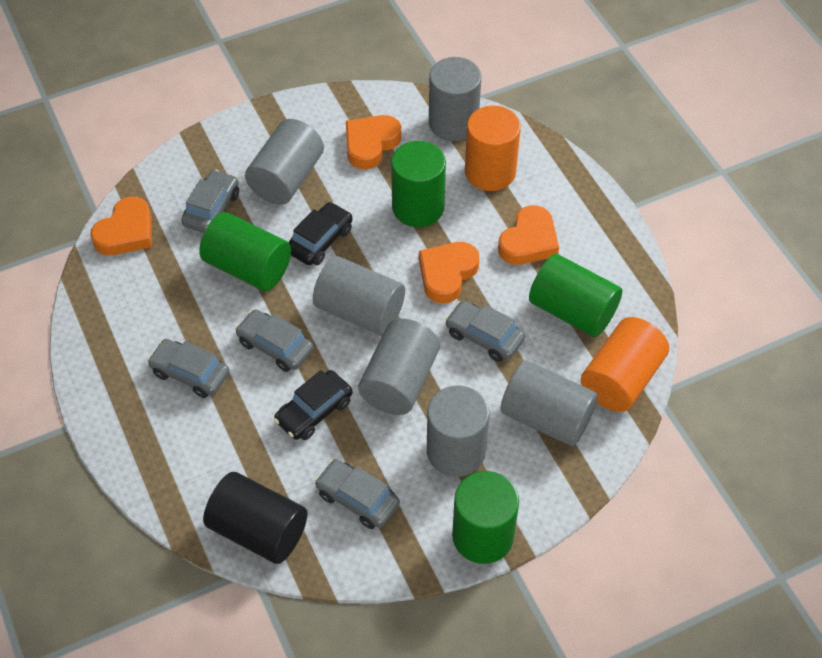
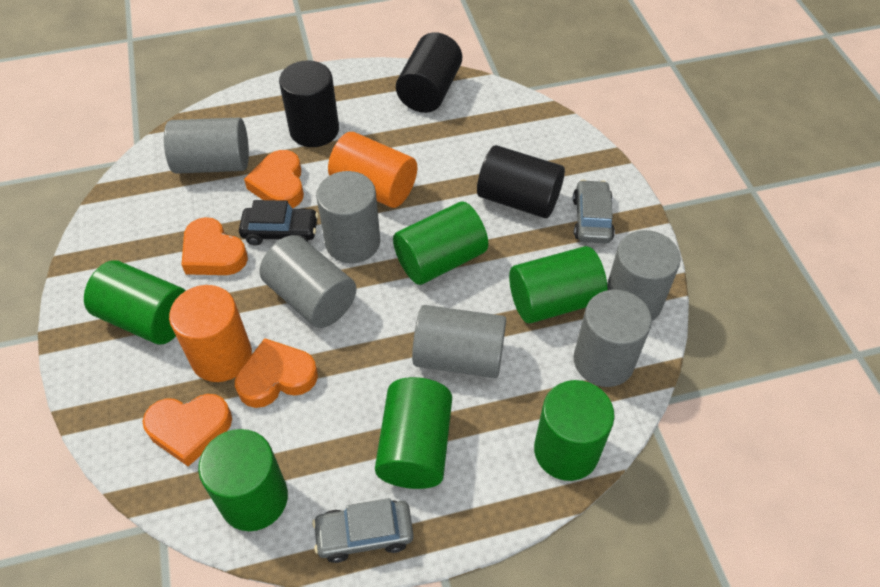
black car: 2 -> 1
black cylinder: 1 -> 3
green cylinder: 4 -> 6
grey car: 5 -> 2

